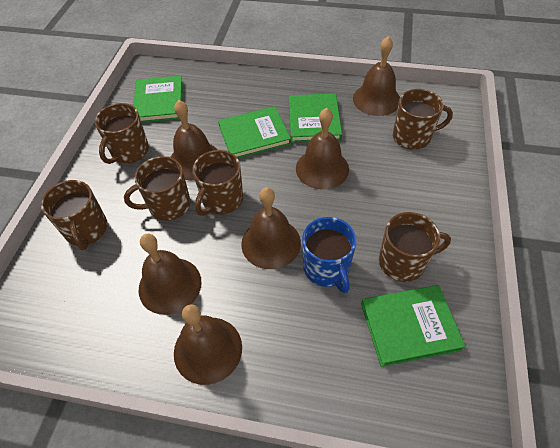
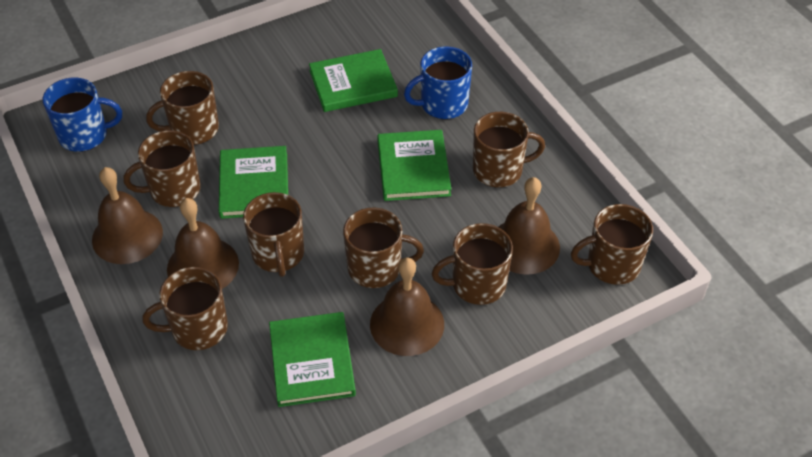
blue mug: 1 -> 2
brown bell: 6 -> 4
brown mug: 6 -> 8

